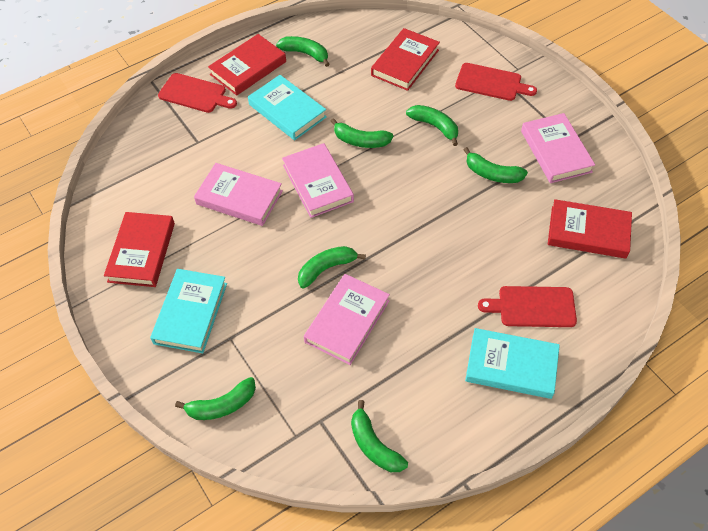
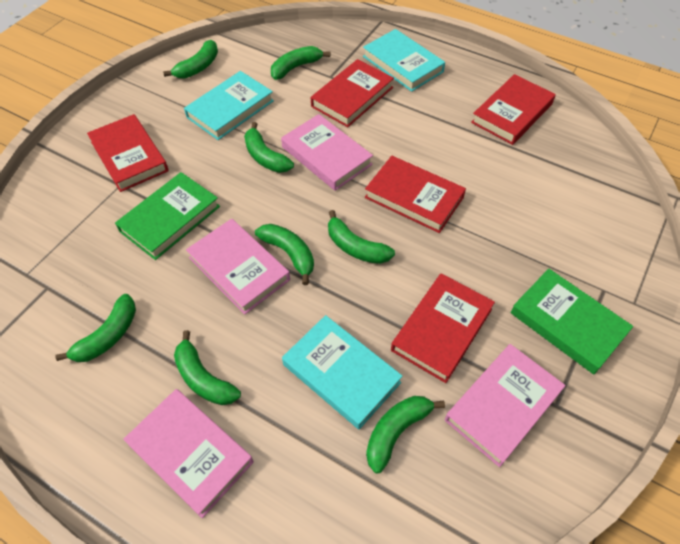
green banana: 7 -> 8
green book: 0 -> 2
red book: 4 -> 5
red cutting board: 3 -> 0

